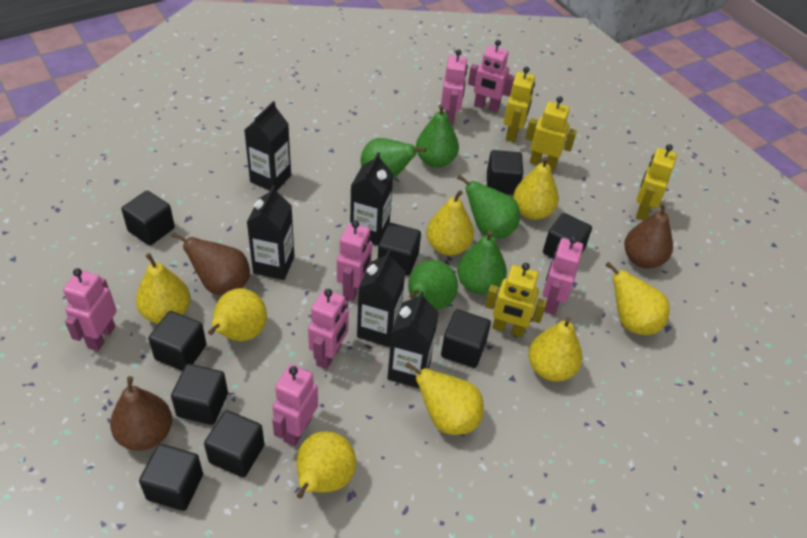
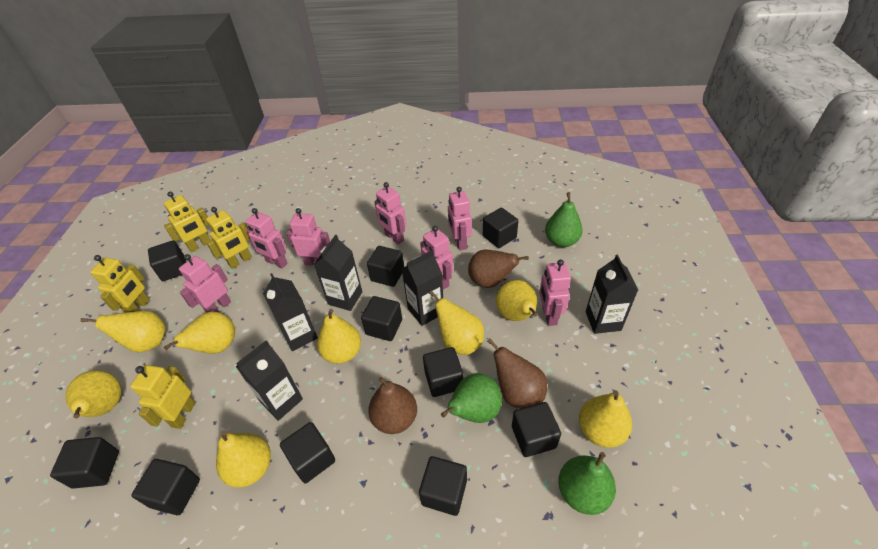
black cube: 9 -> 10
green pear: 5 -> 3

